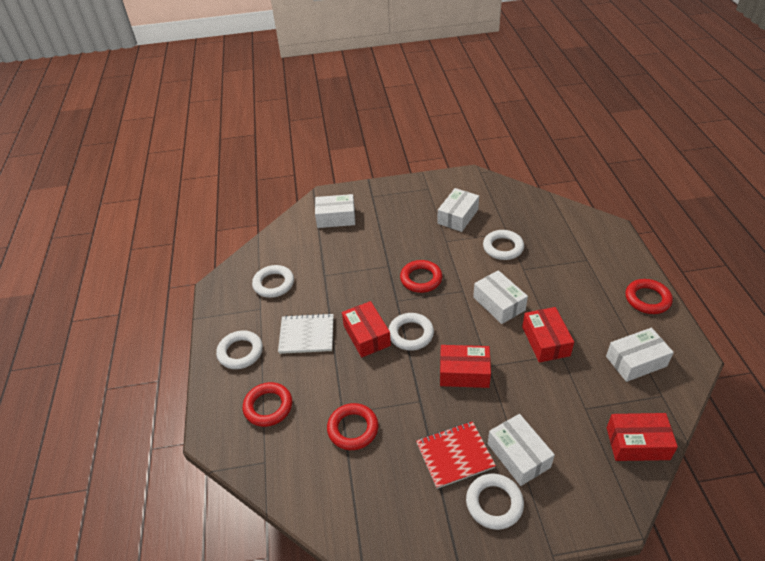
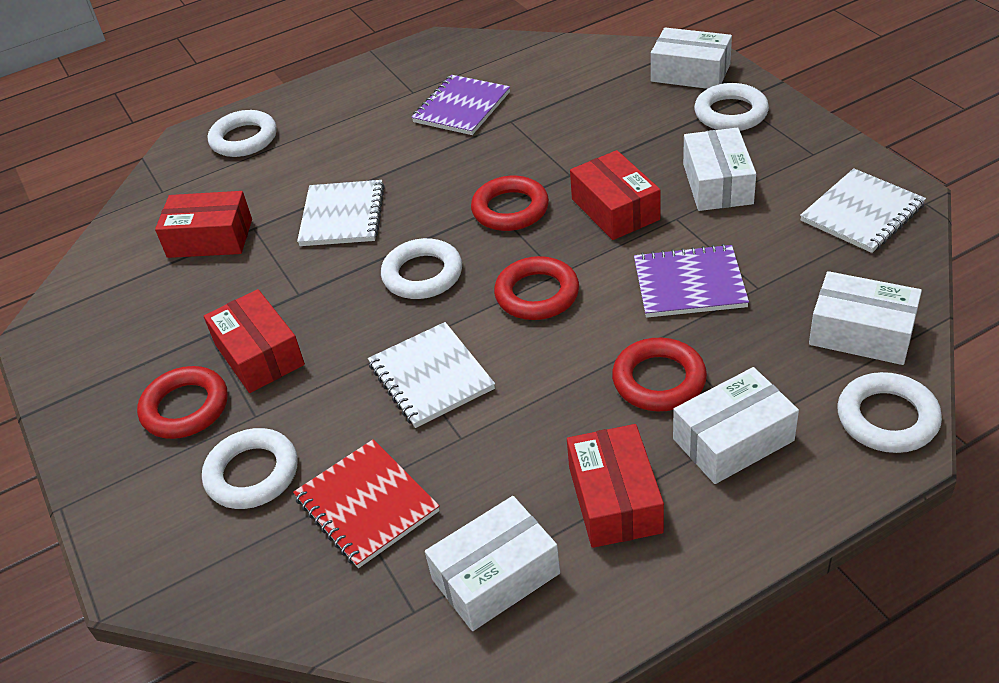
purple notebook: 0 -> 2
white notebook: 1 -> 3

